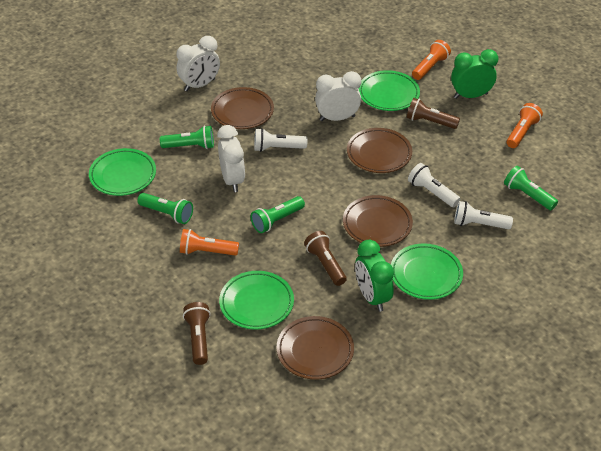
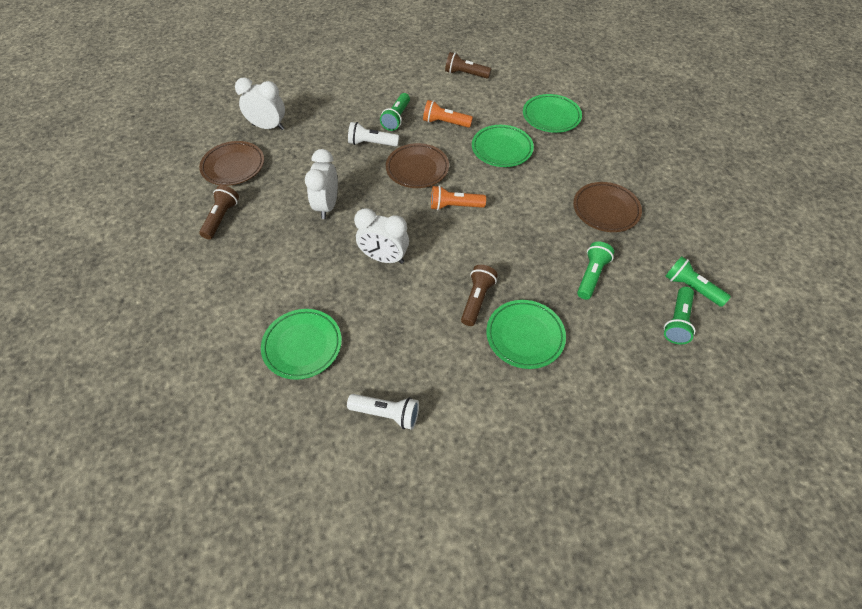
brown plate: 4 -> 3
green clock: 2 -> 0
orange flashlight: 3 -> 2
white flashlight: 3 -> 2

